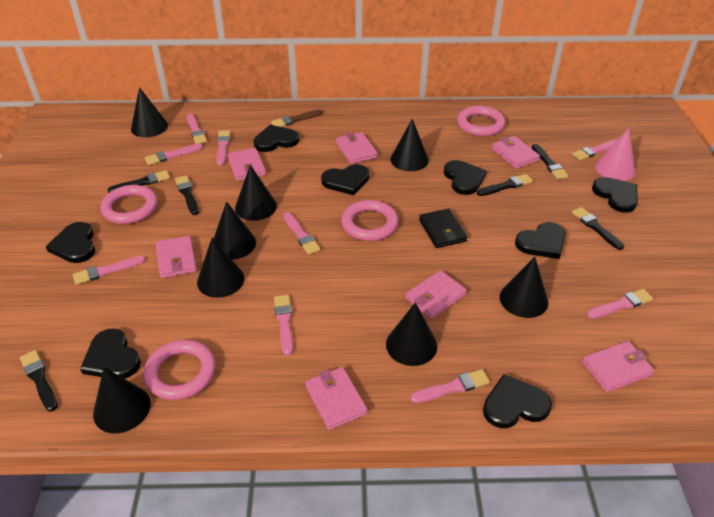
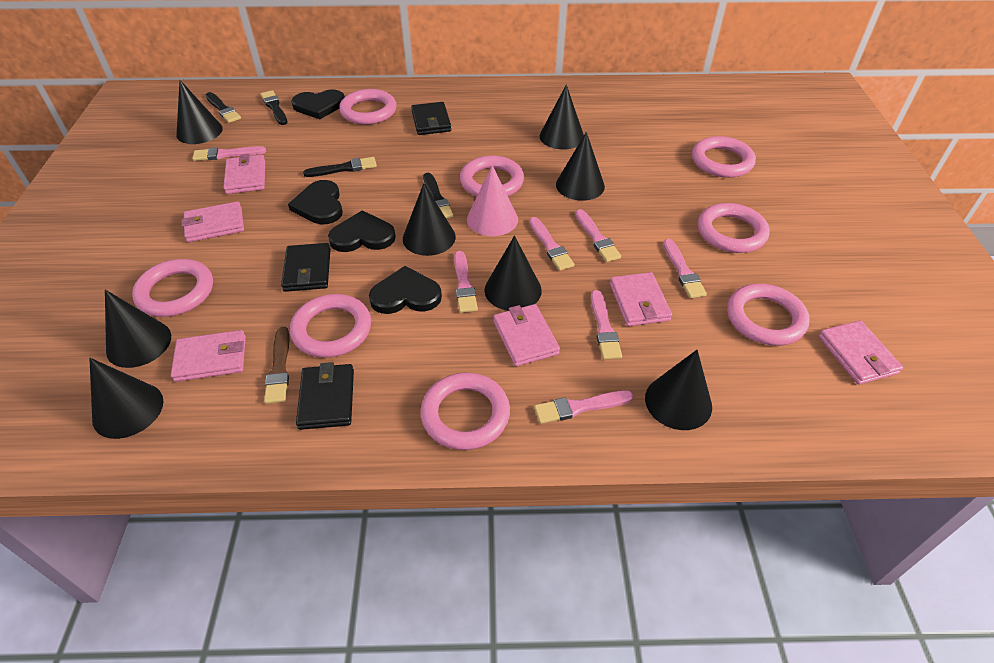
black brush: 6 -> 4
black heart: 8 -> 4
black wallet: 1 -> 3
pink brush: 9 -> 7
pink ring: 4 -> 8
pink wallet: 7 -> 6

